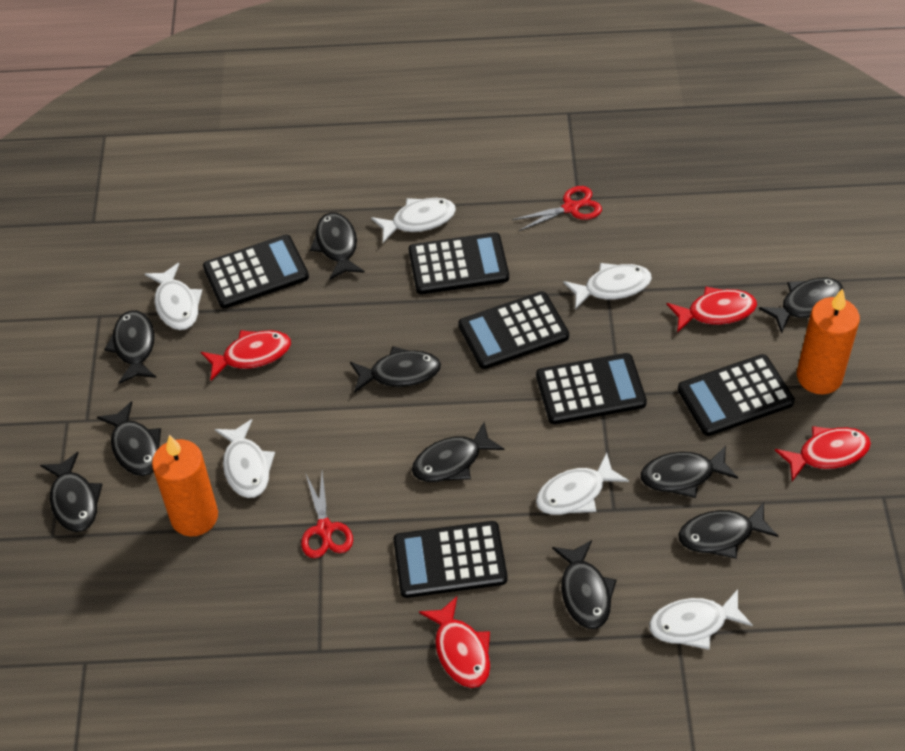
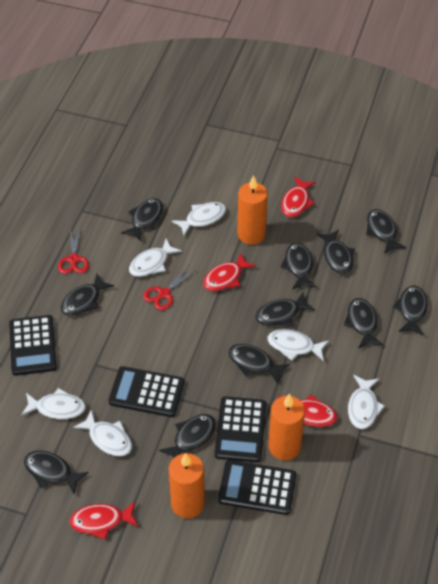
black calculator: 6 -> 4
black fish: 10 -> 11
orange candle: 2 -> 3

